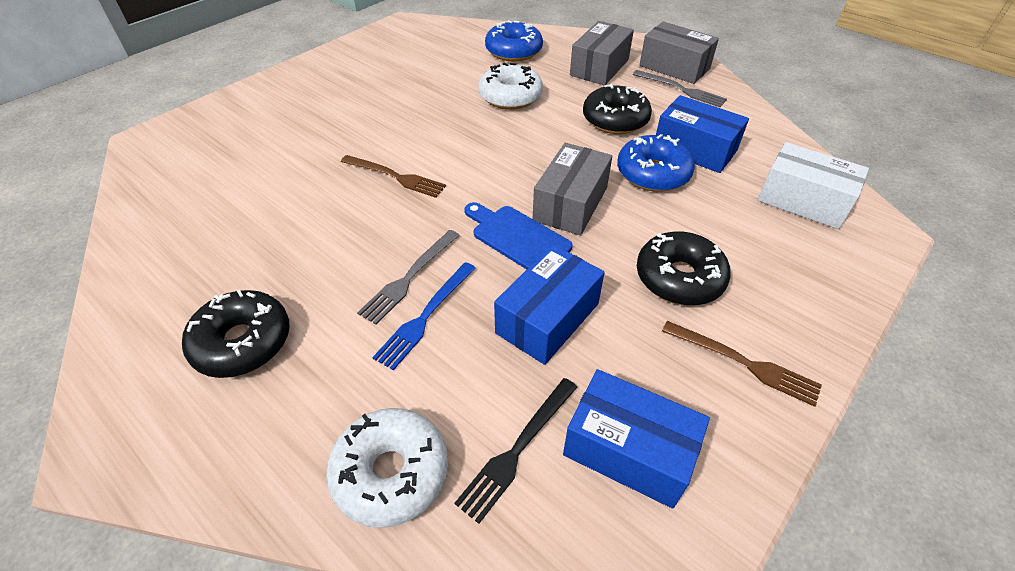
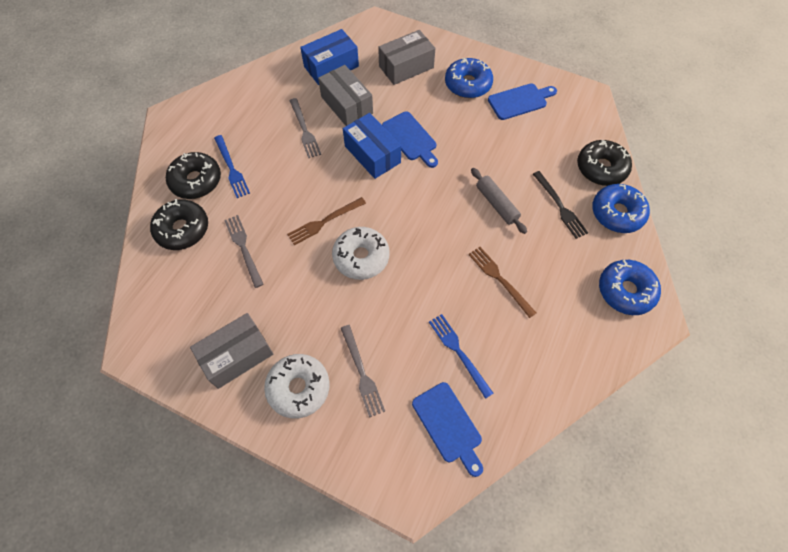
blue box: 3 -> 2
blue cutting board: 1 -> 3
blue donut: 2 -> 3
blue fork: 1 -> 2
grey fork: 2 -> 3
grey rolling pin: 0 -> 1
white box: 1 -> 0

